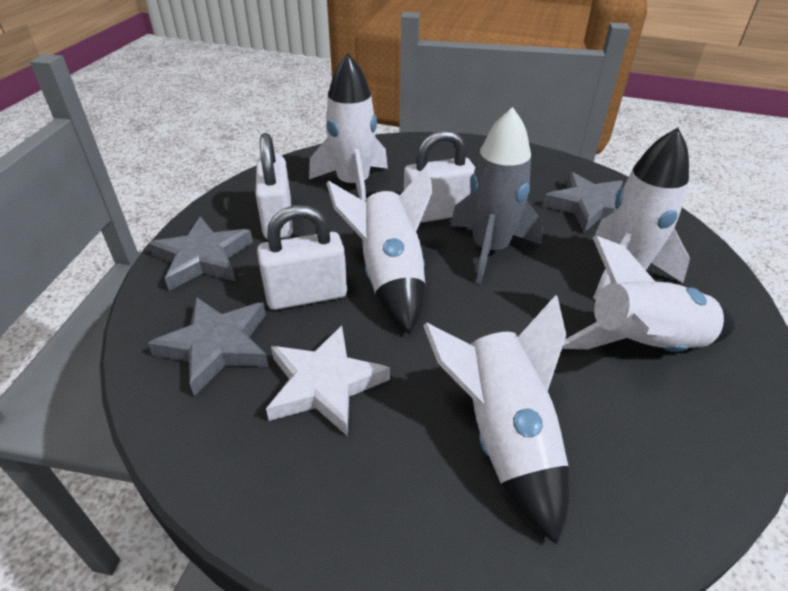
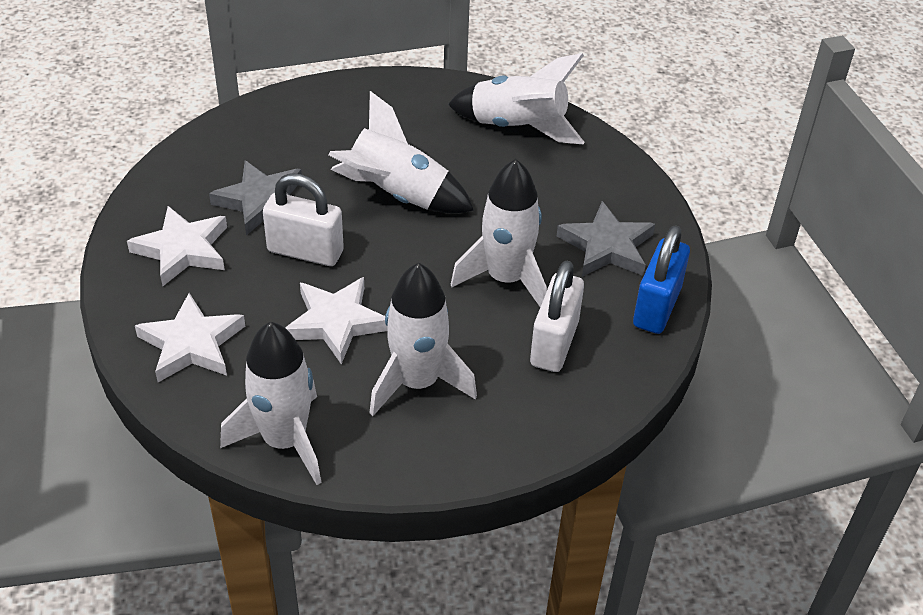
blue padlock: 0 -> 1
grey rocket: 1 -> 0
grey star: 3 -> 2
white padlock: 3 -> 2
white star: 1 -> 3

